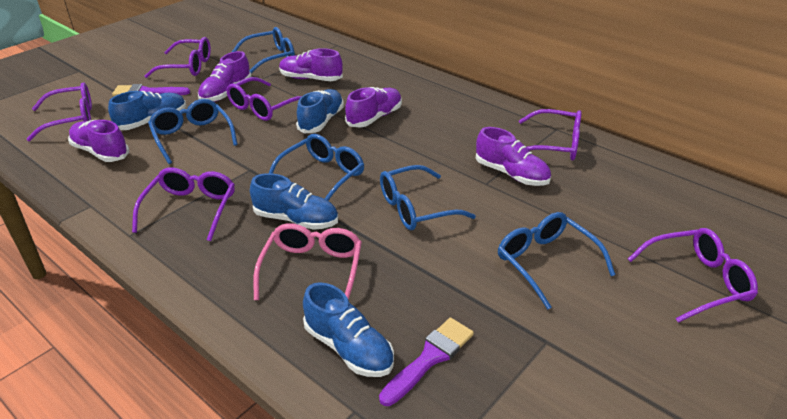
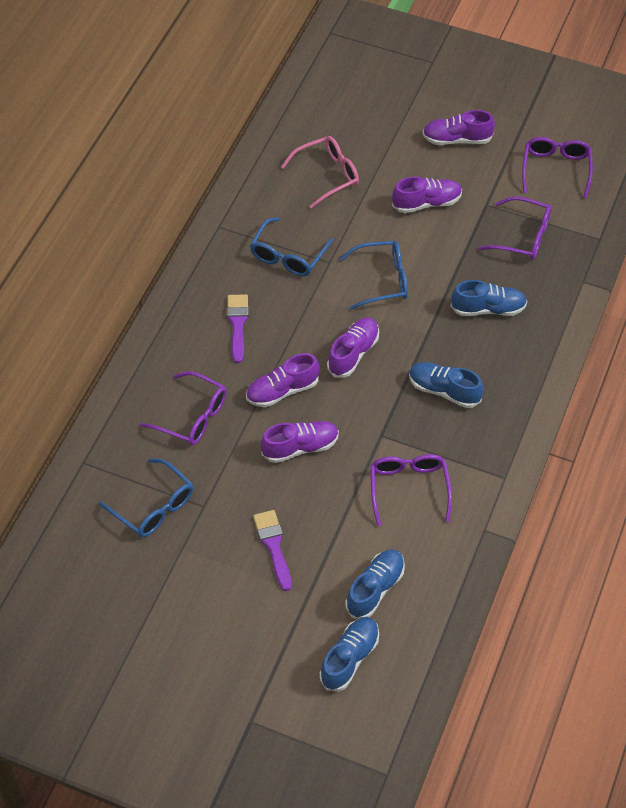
blue glasses: 5 -> 3
purple glasses: 6 -> 4

